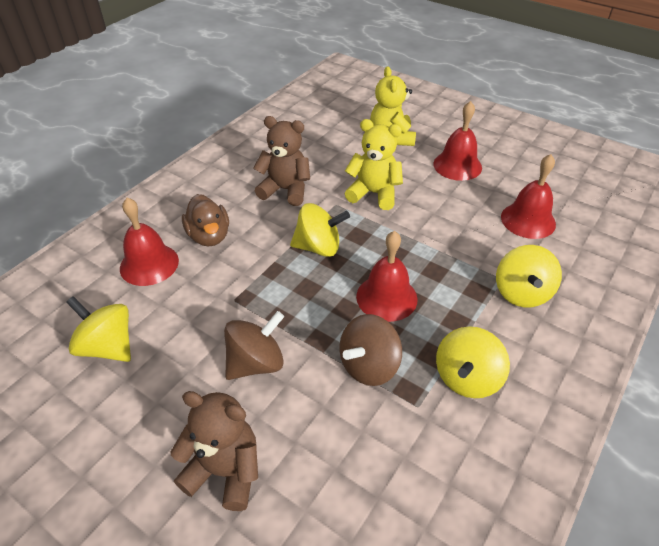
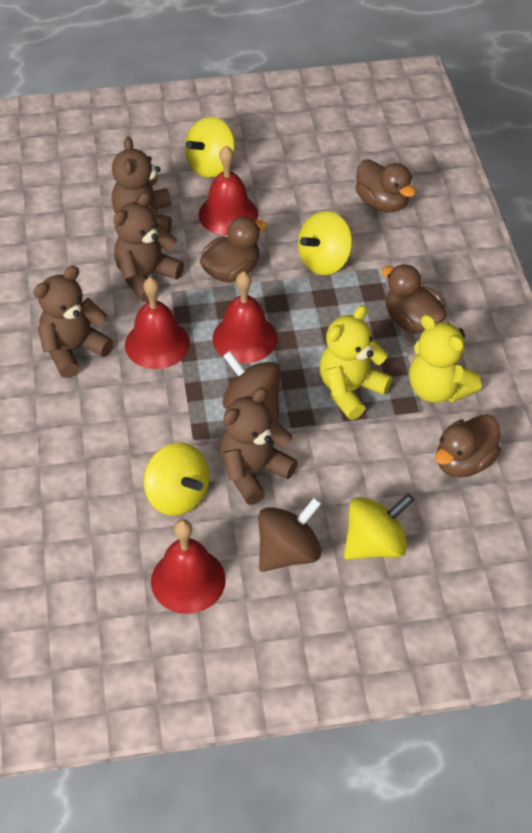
brown duck: 1 -> 4
brown teddy bear: 2 -> 4

